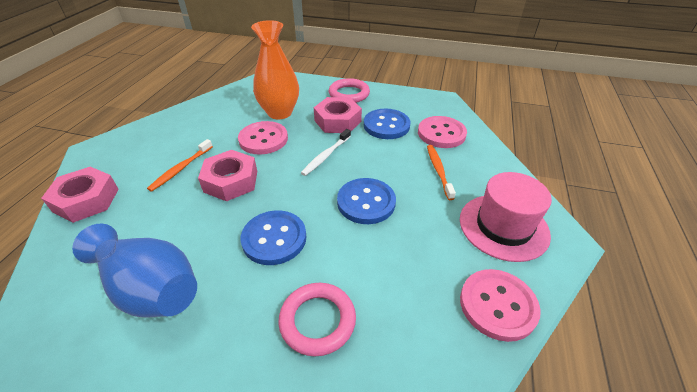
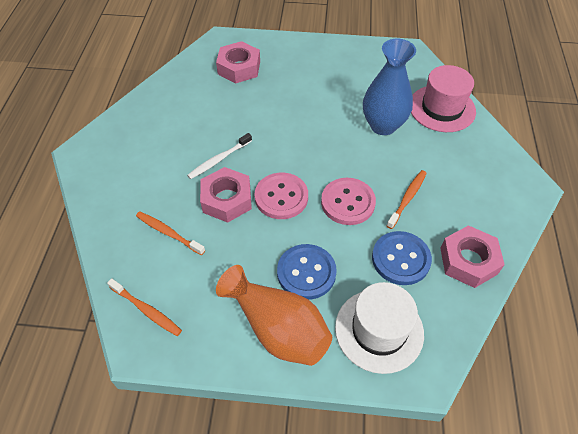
blue button: 3 -> 2
orange toothbrush: 2 -> 3
pink button: 3 -> 2
pink ring: 2 -> 0
white hat: 0 -> 1

